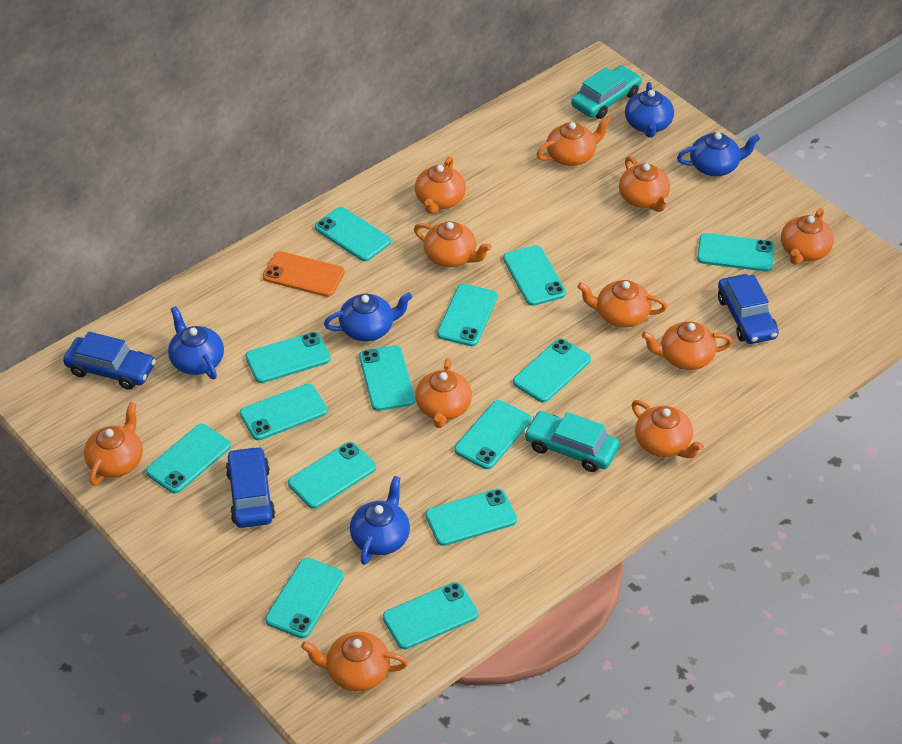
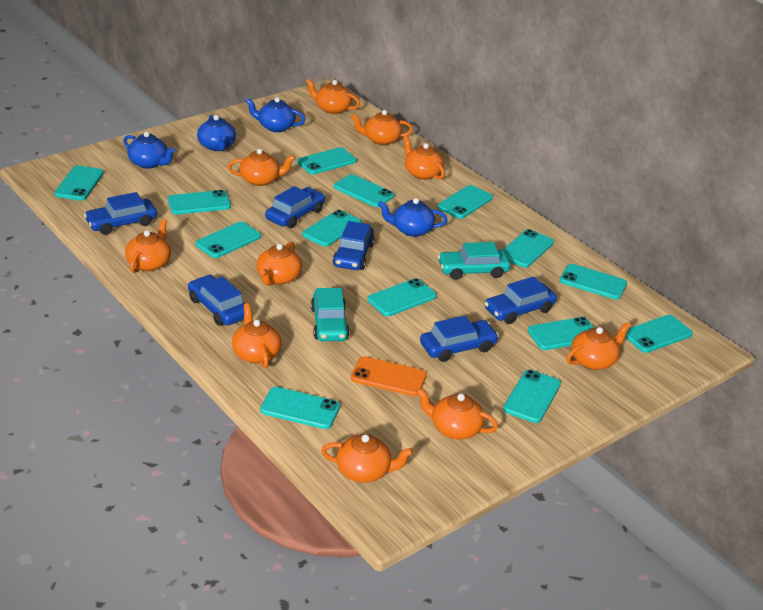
blue car: 3 -> 6
blue teapot: 5 -> 4
orange teapot: 11 -> 10

